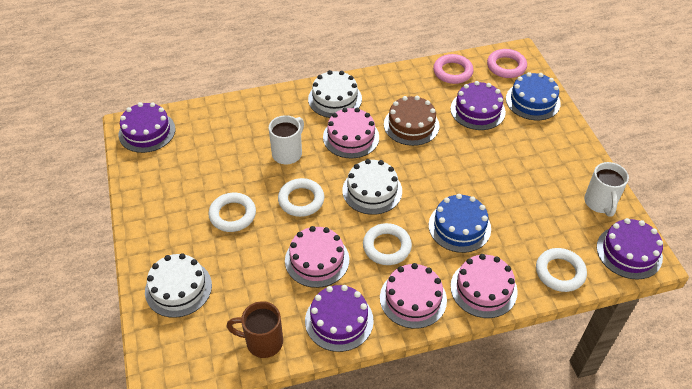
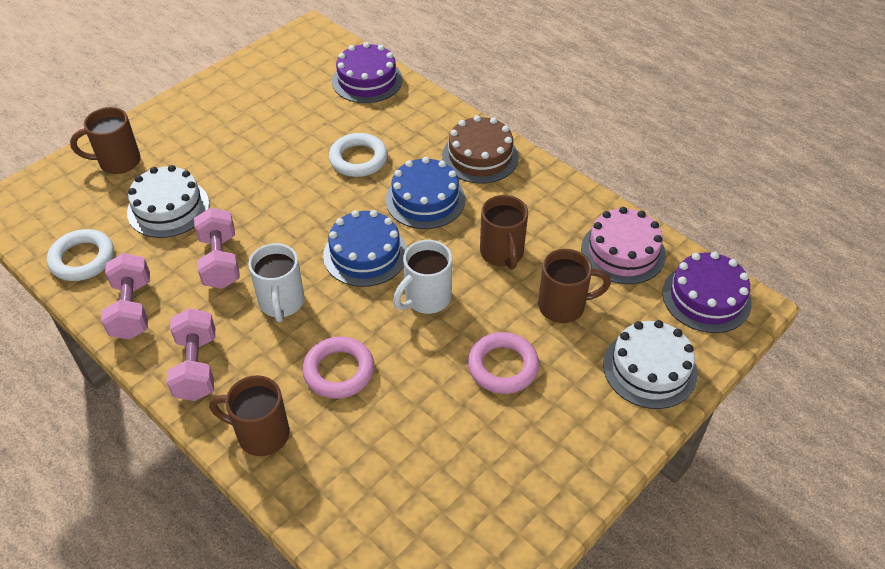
brown mug: 1 -> 4
pink cake: 4 -> 1
pink dumbbell: 0 -> 3
purple cake: 4 -> 2
white cake: 3 -> 2
white ring: 4 -> 2

